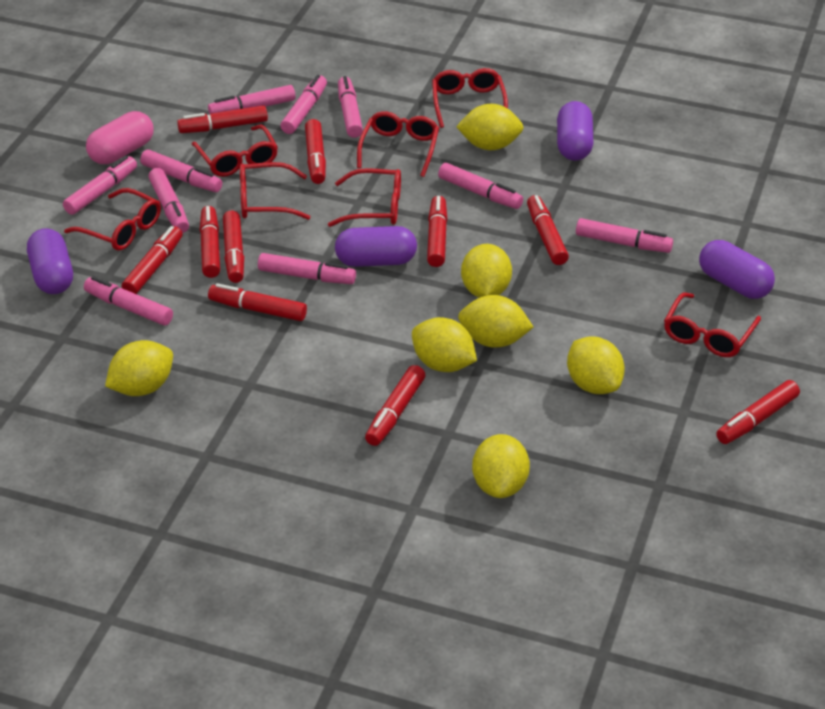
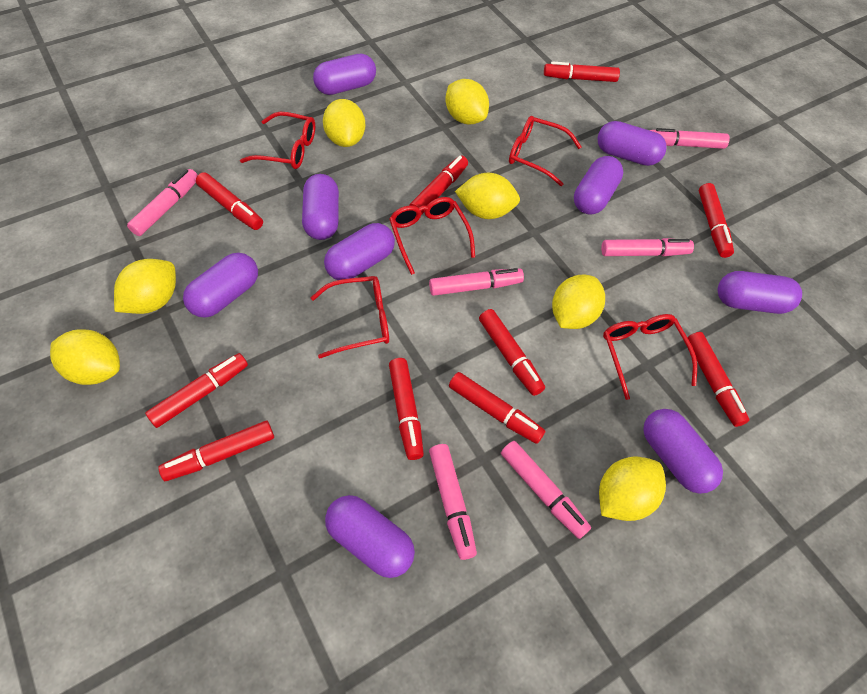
pink capsule: 1 -> 0
pink marker: 10 -> 6
purple capsule: 4 -> 9
red glasses: 7 -> 5

